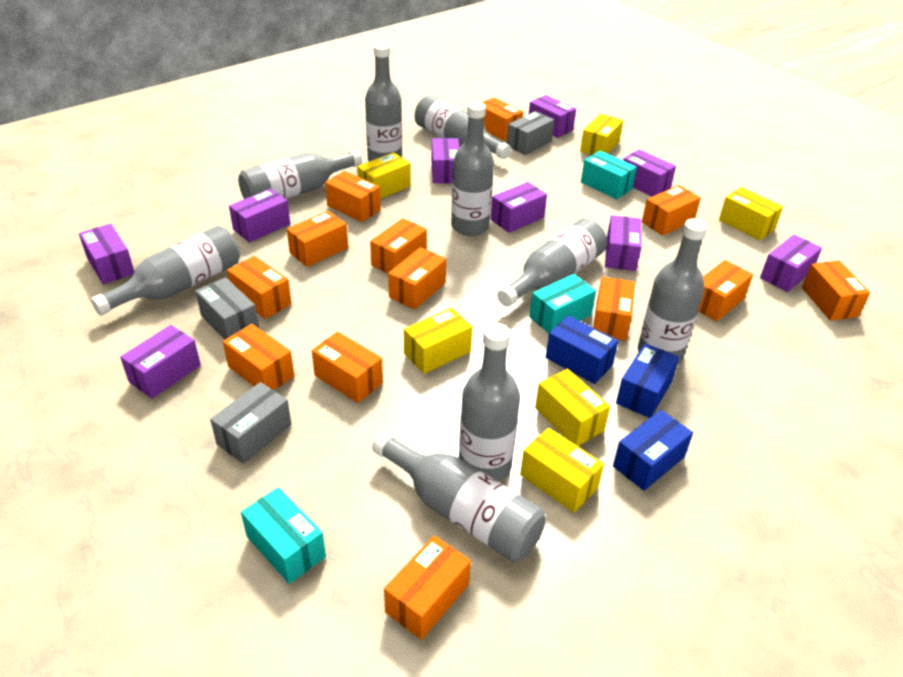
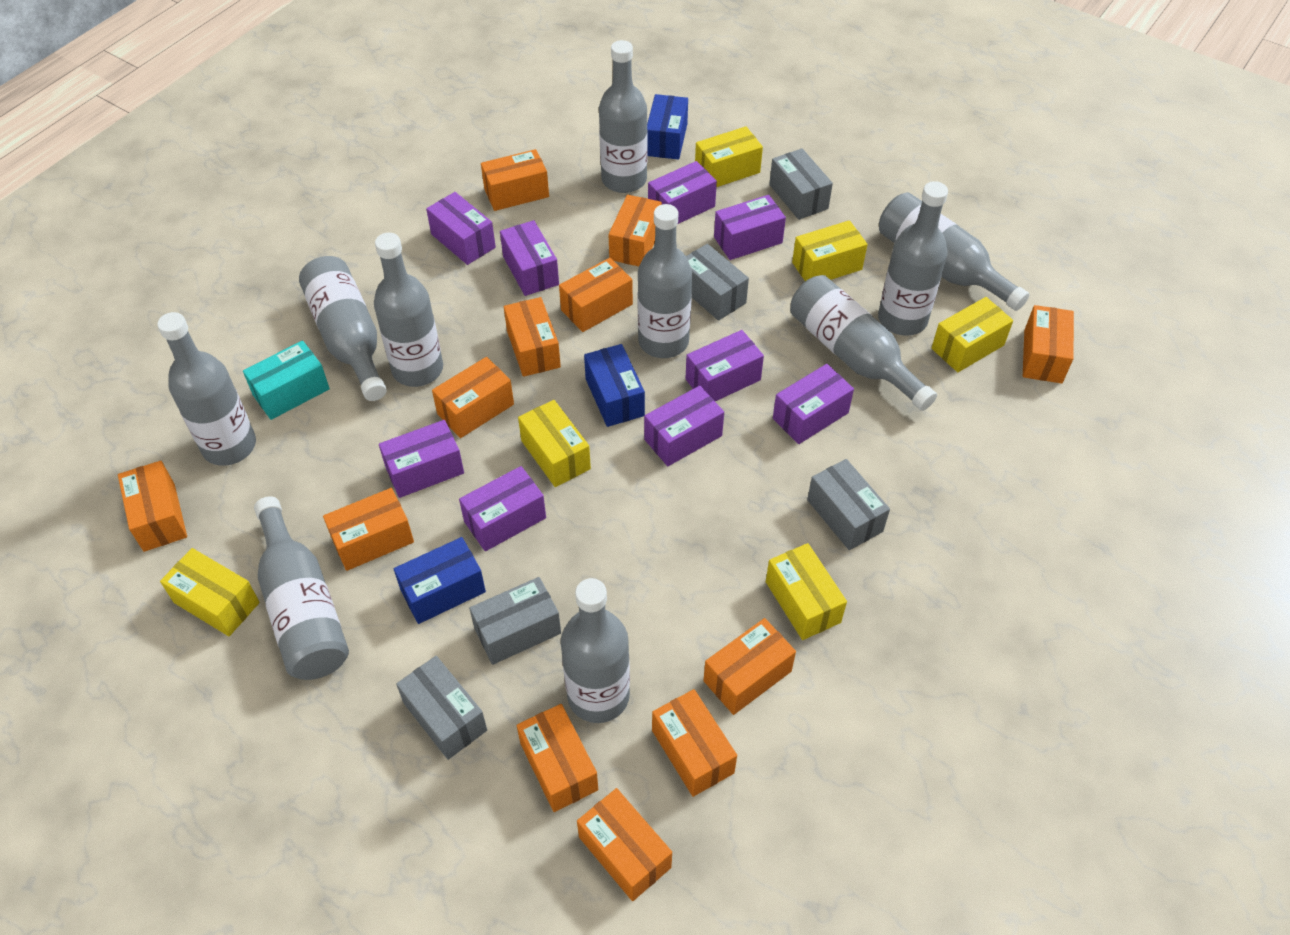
grey bottle: 9 -> 10
grey box: 3 -> 5
orange box: 13 -> 12
turquoise box: 3 -> 1

